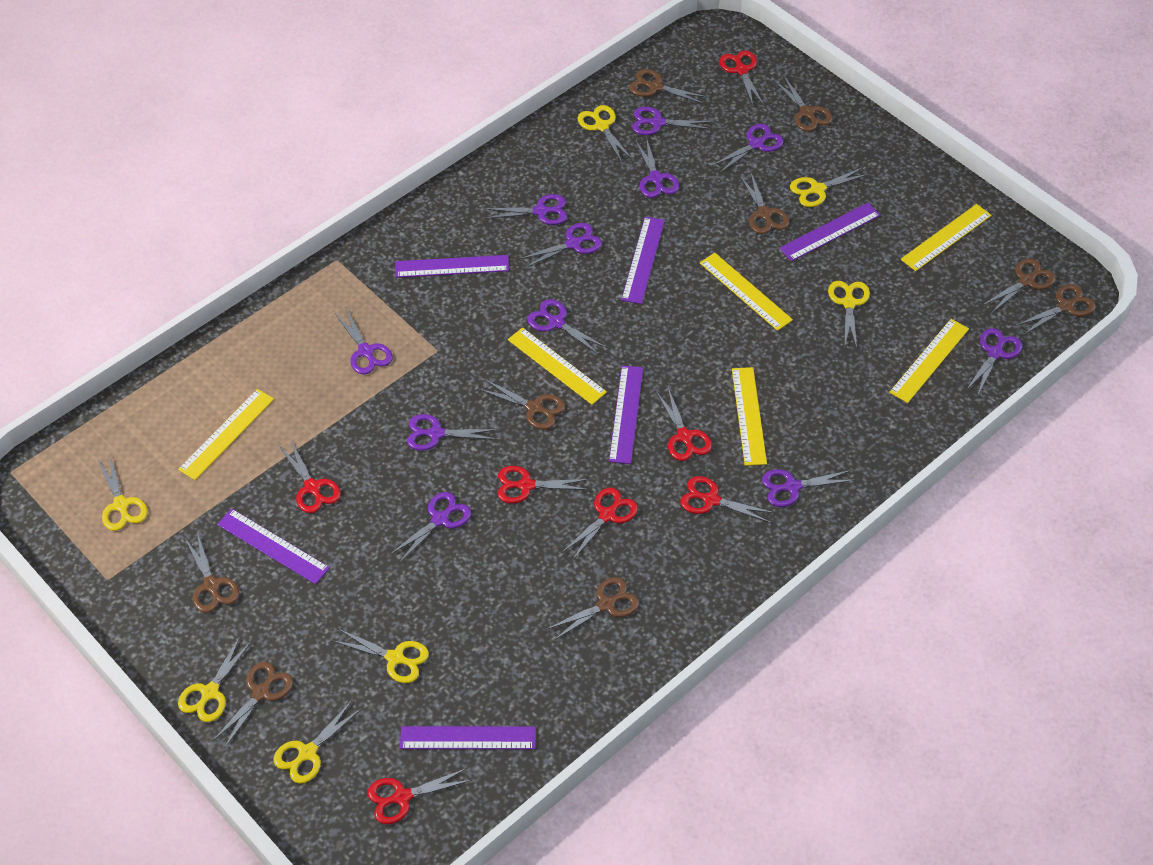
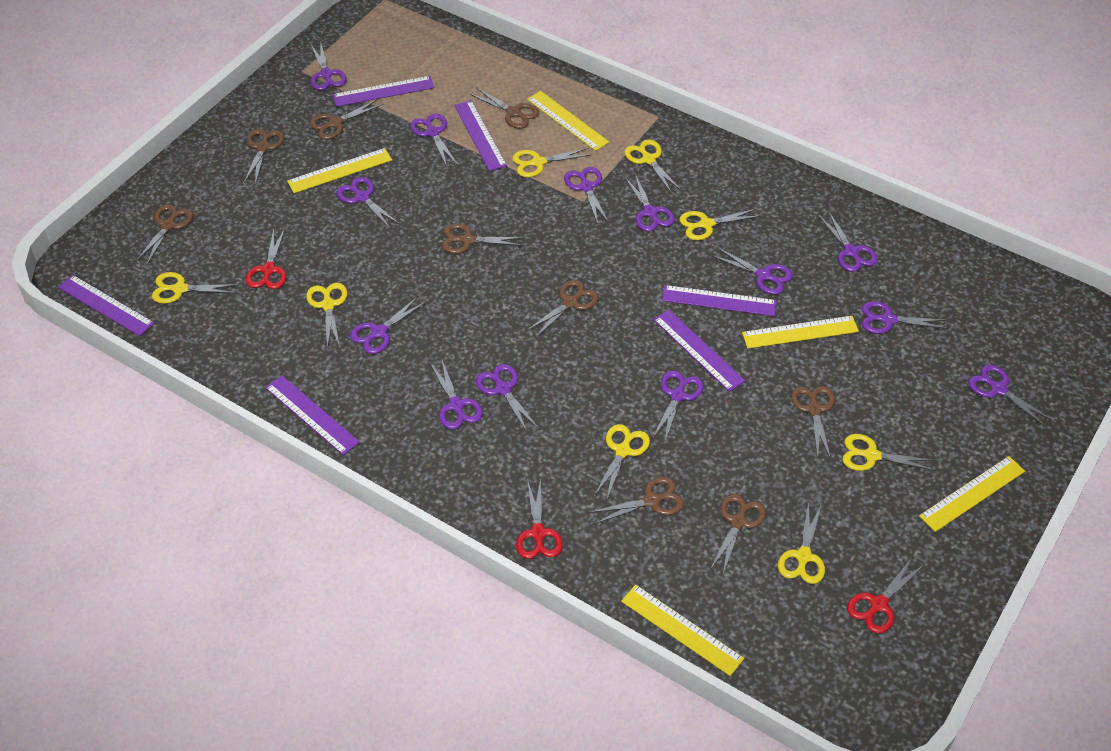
purple scissors: 11 -> 13
red scissors: 7 -> 3
yellow ruler: 6 -> 5
yellow scissors: 7 -> 8

